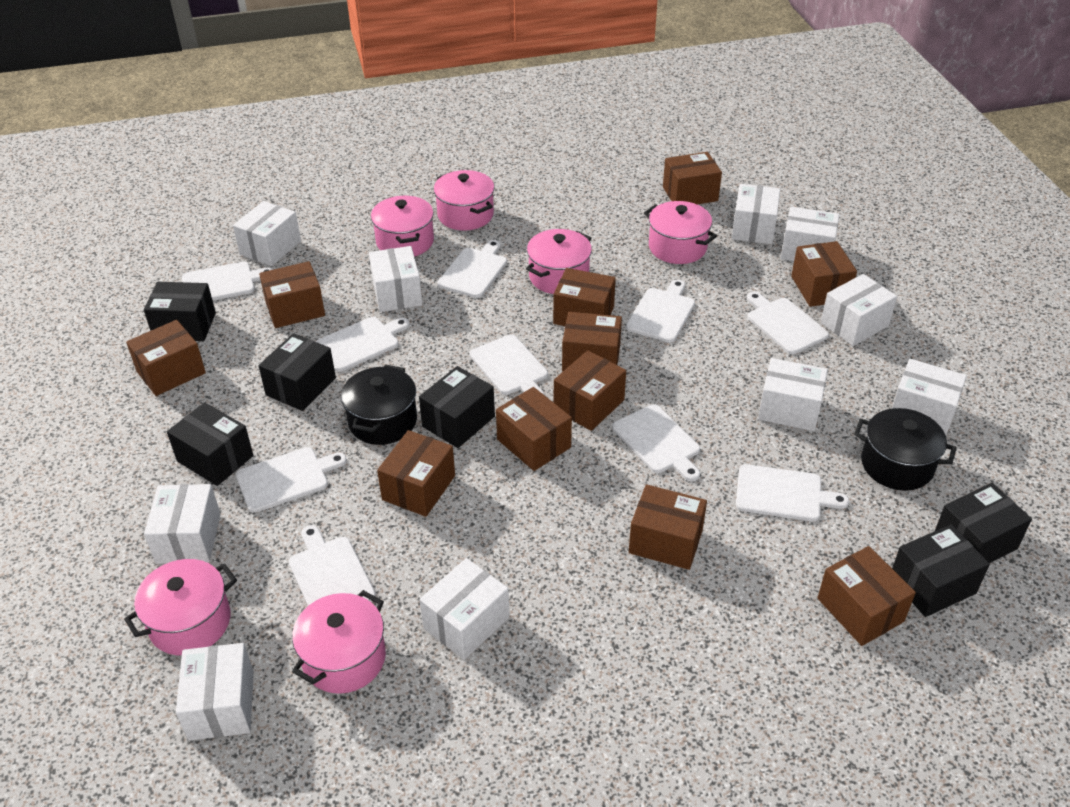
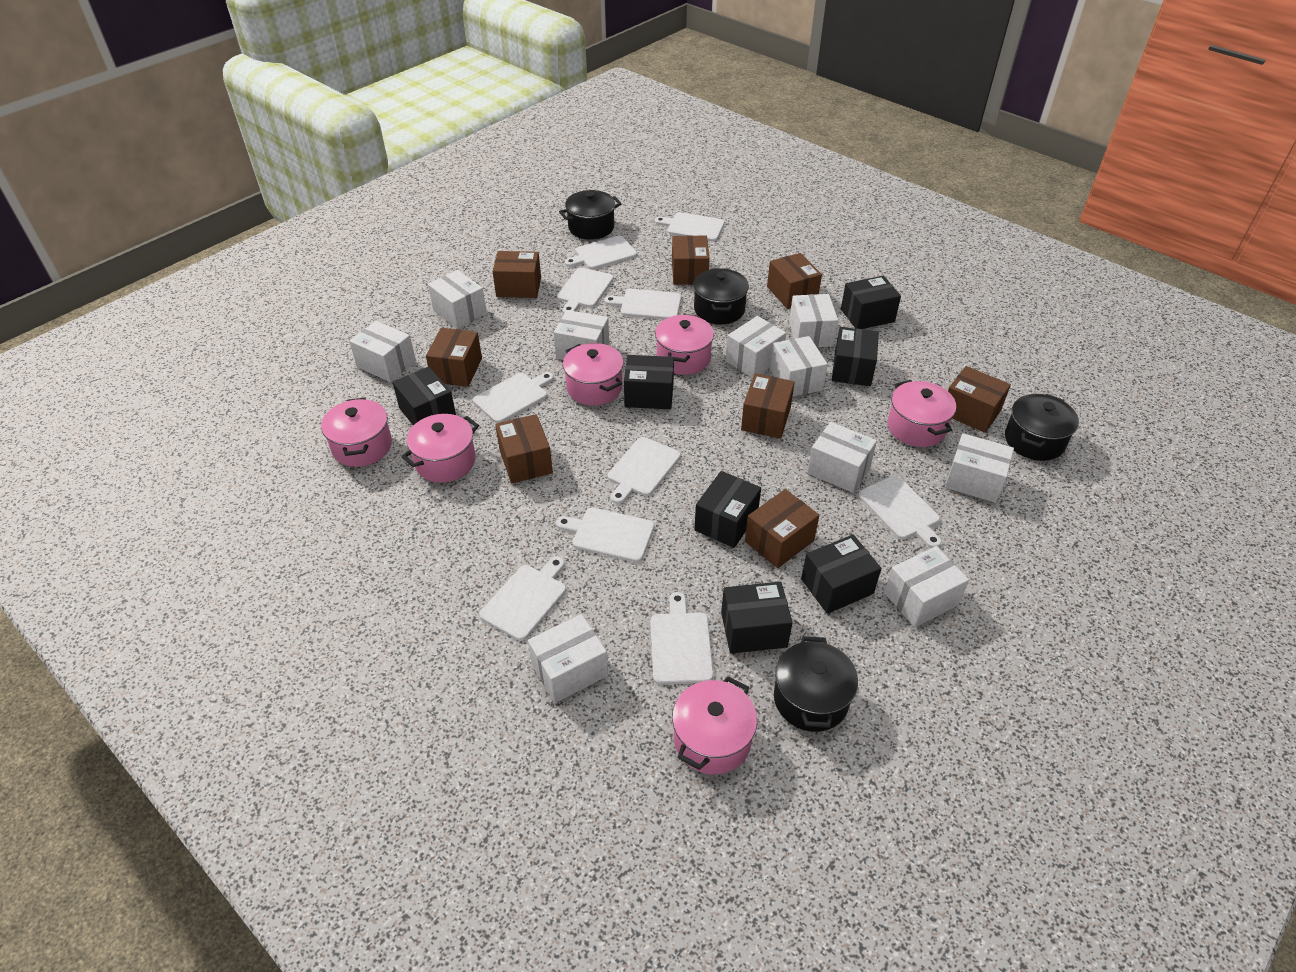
black box: 6 -> 7
black pot: 2 -> 4
brown box: 11 -> 8

